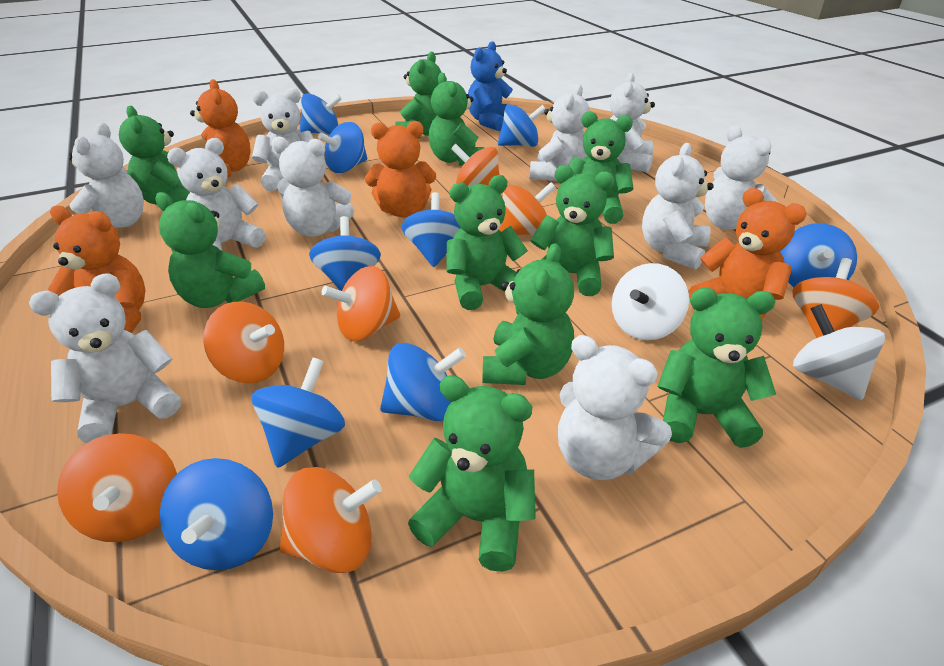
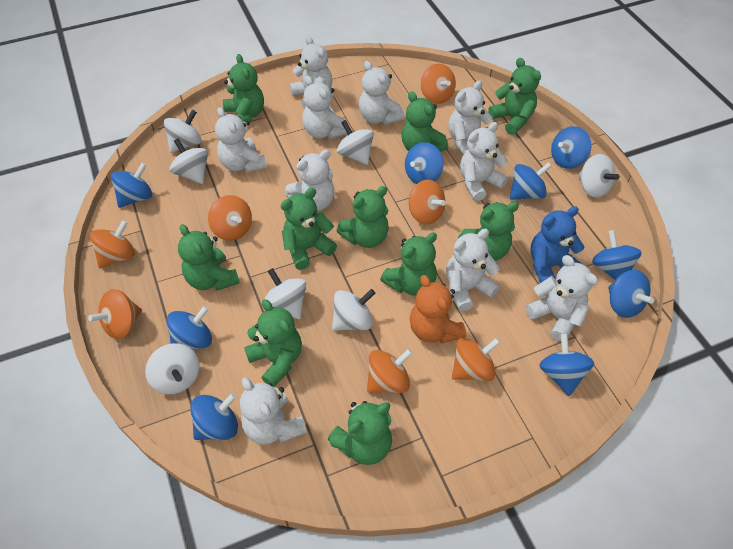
orange teddy bear: 4 -> 1
white spinning top: 2 -> 7

